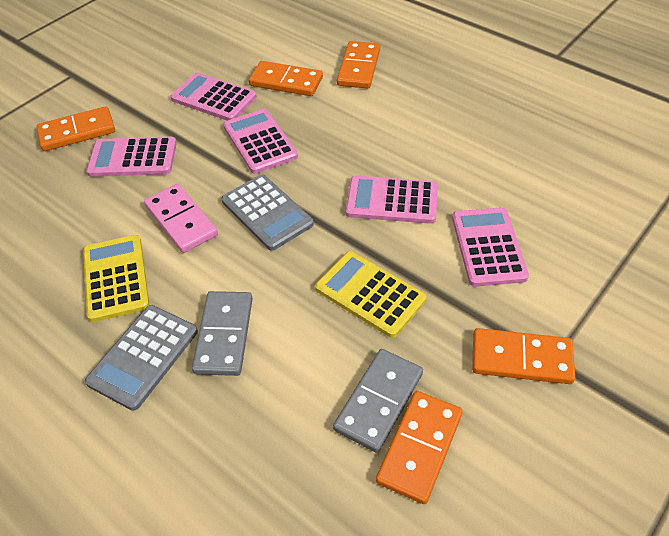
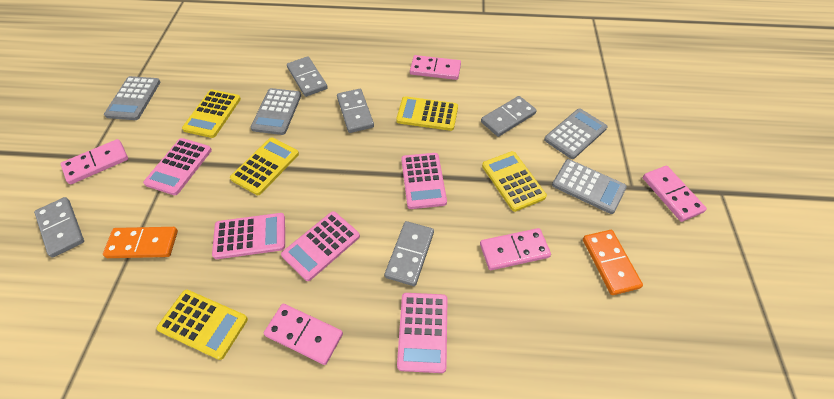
grey calculator: 2 -> 4
grey domino: 2 -> 5
orange domino: 5 -> 2
pink domino: 1 -> 5
yellow calculator: 2 -> 5

